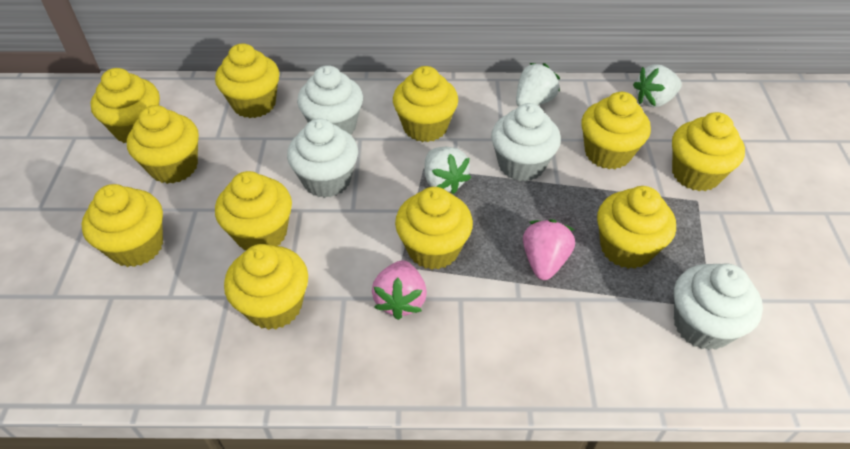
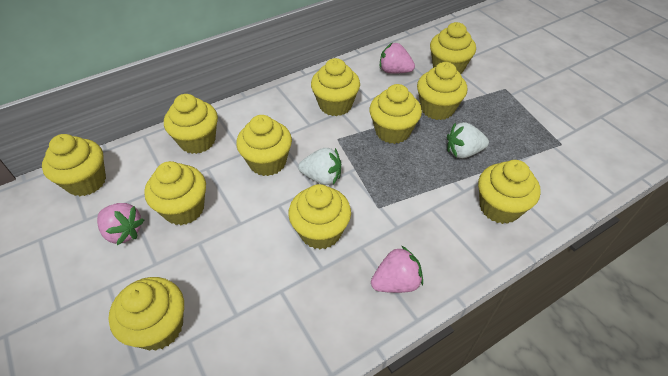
pink strawberry: 2 -> 3
white cupcake: 4 -> 0
white strawberry: 3 -> 2

